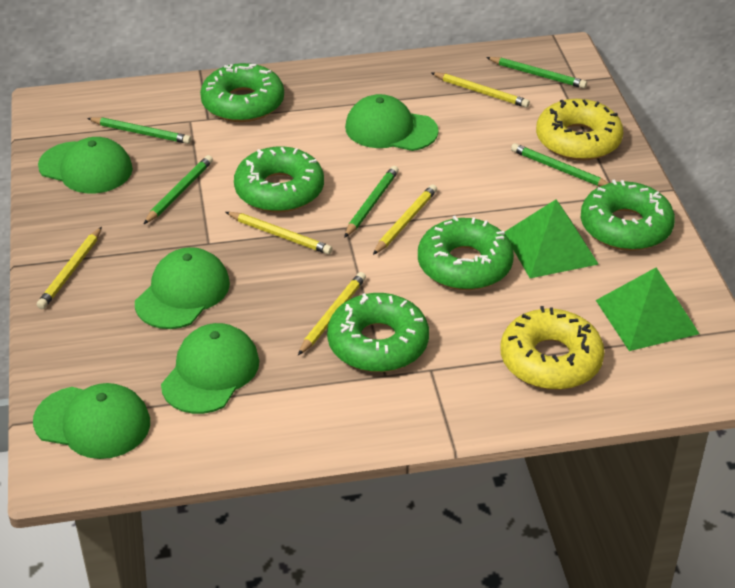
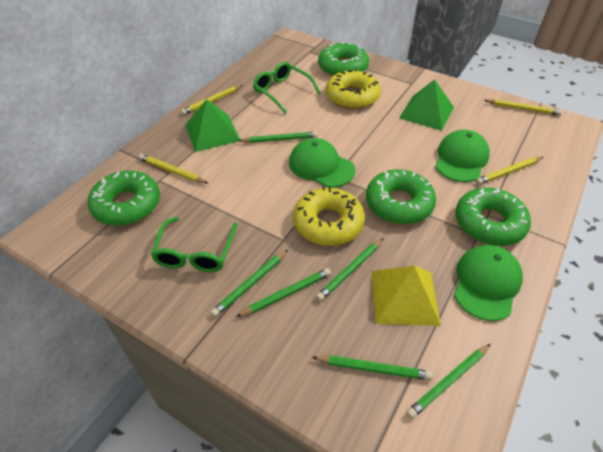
green cap: 5 -> 3
green donut: 5 -> 4
green glasses: 0 -> 2
green pencil: 5 -> 6
yellow pencil: 5 -> 4
yellow pyramid: 0 -> 1

